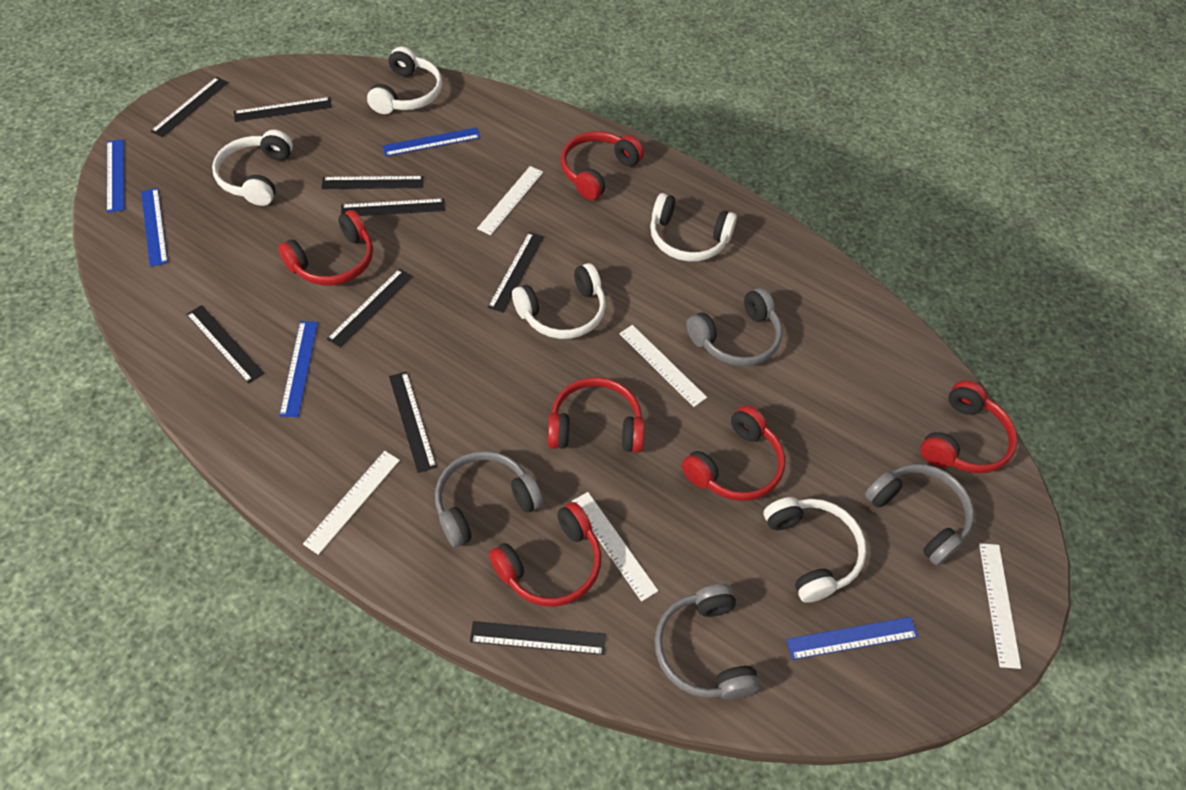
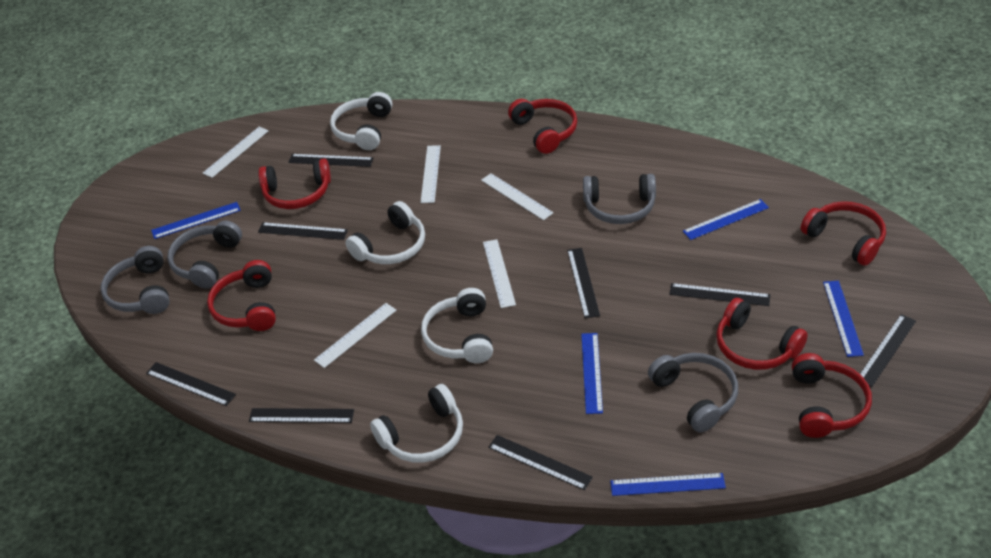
black ruler: 9 -> 8
white headphones: 5 -> 4

